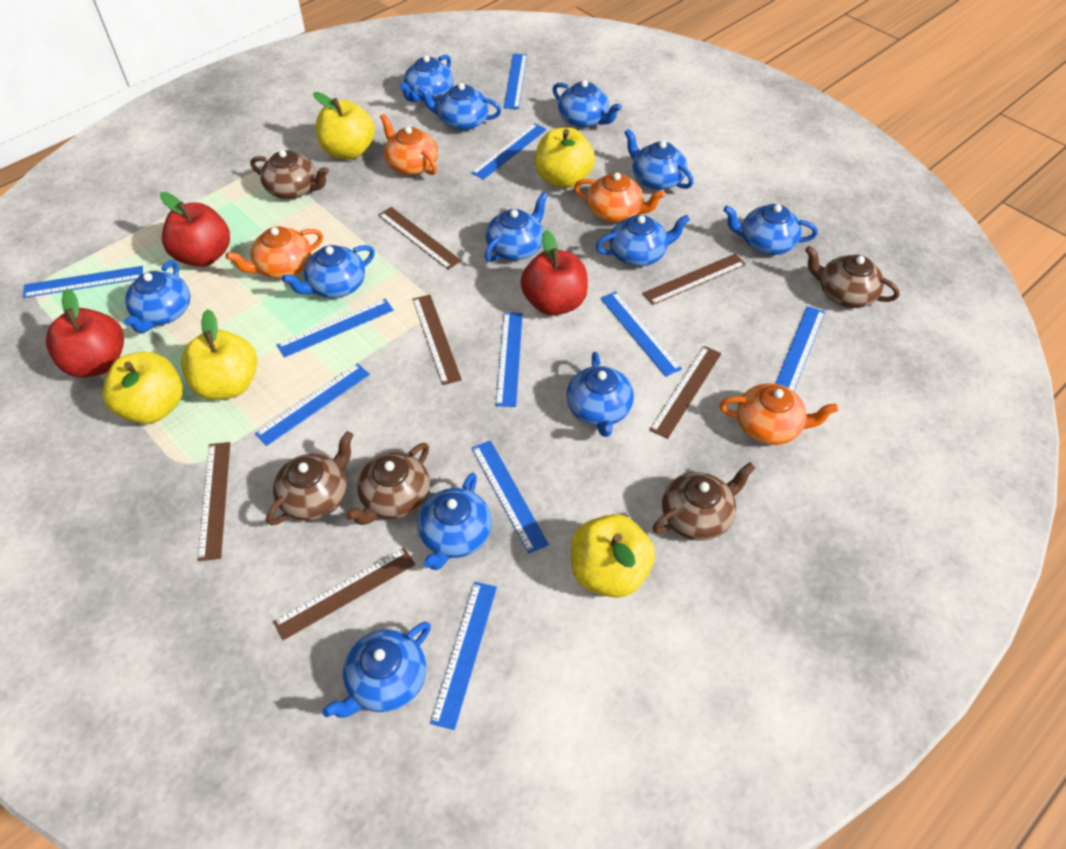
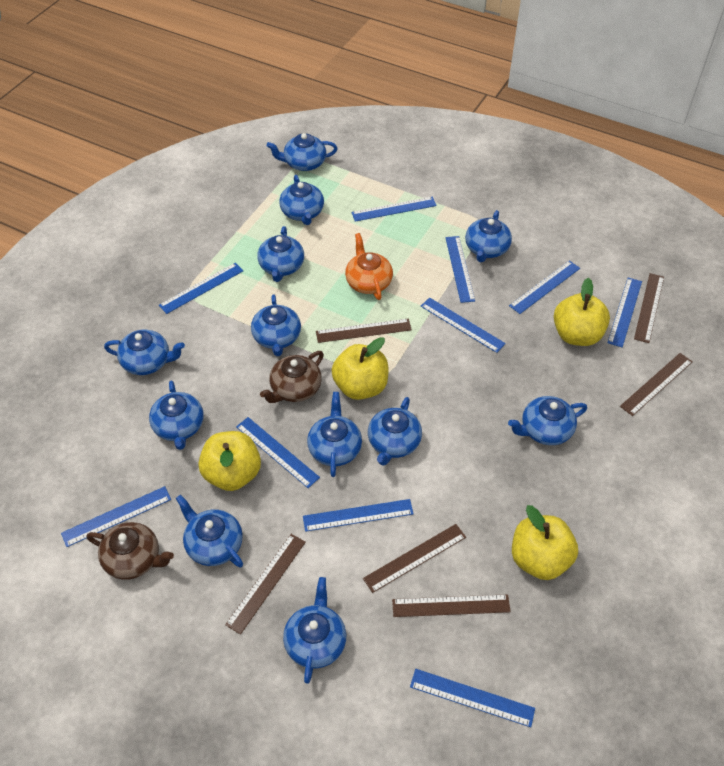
brown teapot: 5 -> 2
orange teapot: 4 -> 1
red apple: 3 -> 0
yellow apple: 5 -> 4

